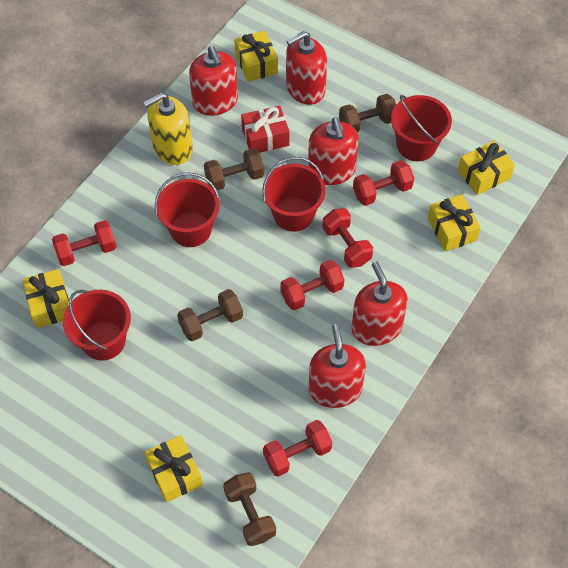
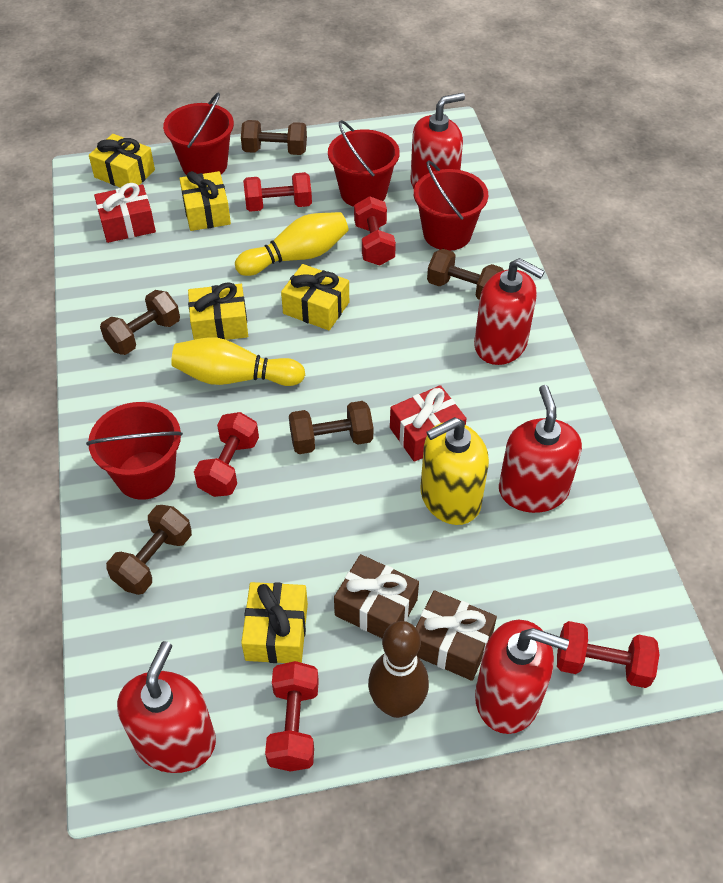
brown bowling pin: 0 -> 1
brown dumbbell: 4 -> 5
brown gift: 0 -> 2
red gift: 1 -> 2
yellow bowling pin: 0 -> 2

